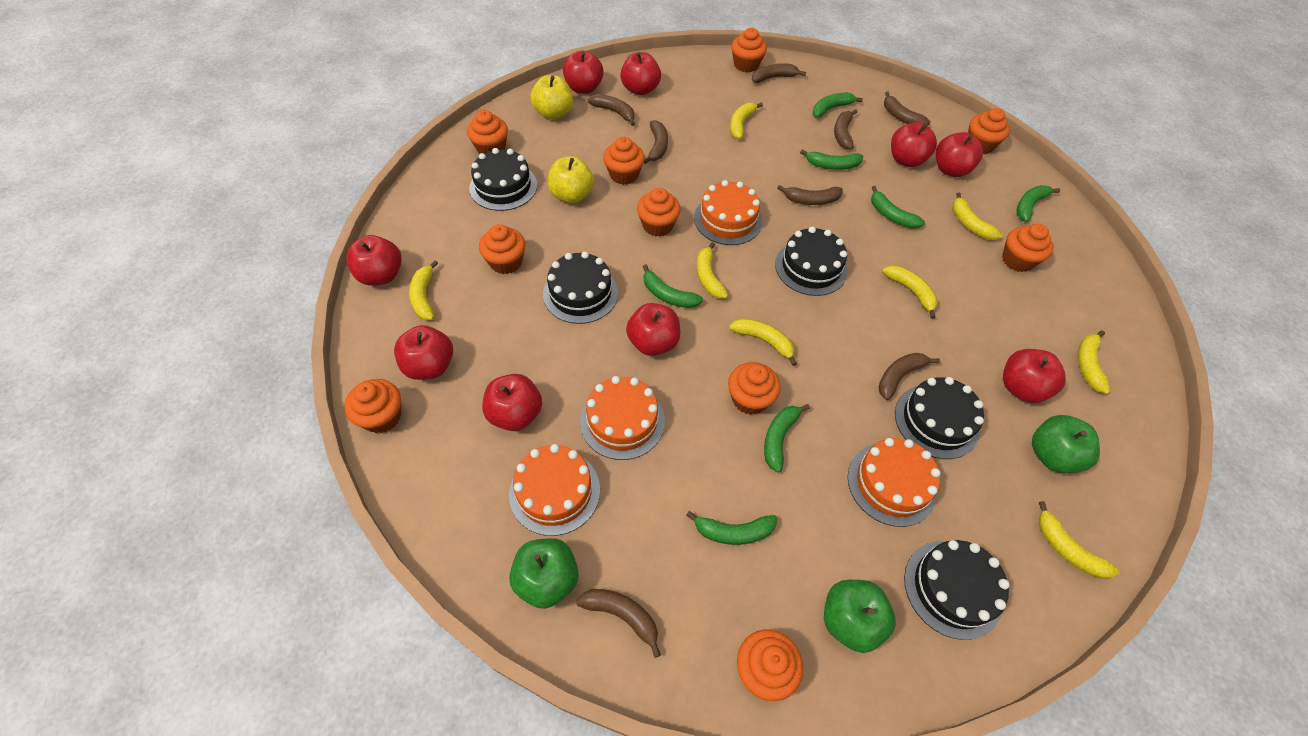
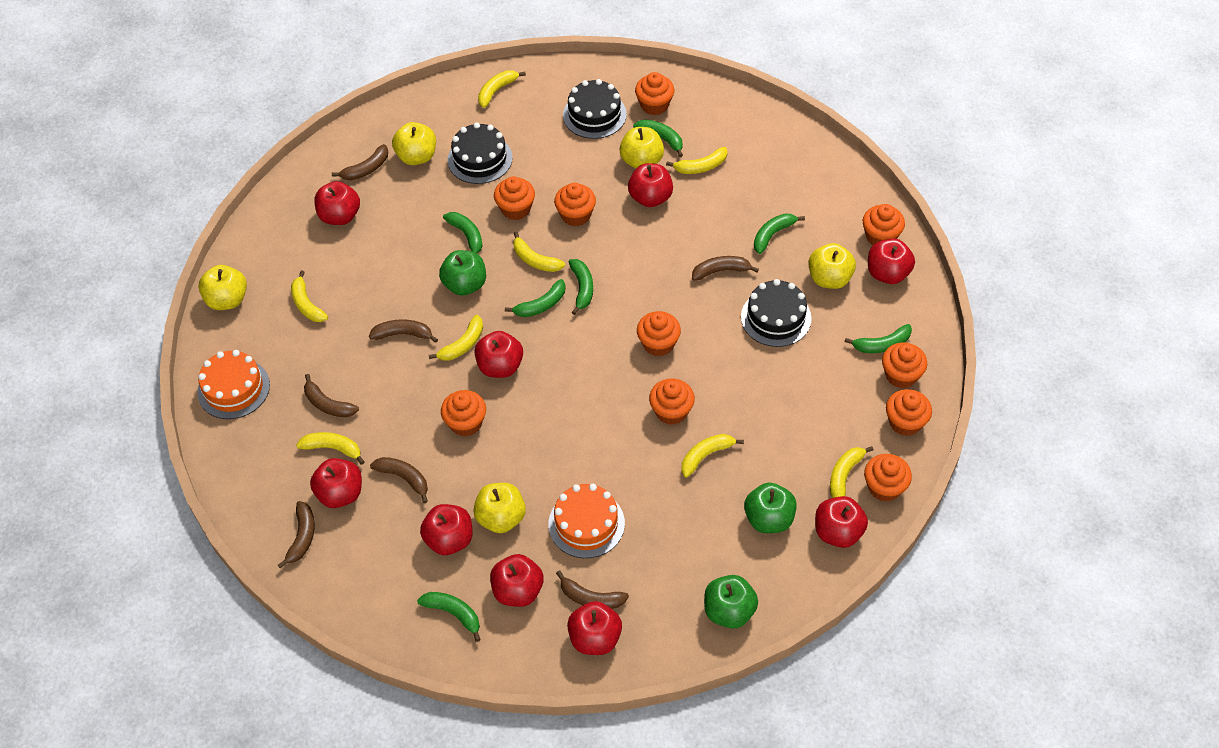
black cake: 5 -> 3
brown banana: 8 -> 7
orange cake: 4 -> 2
yellow apple: 2 -> 5

